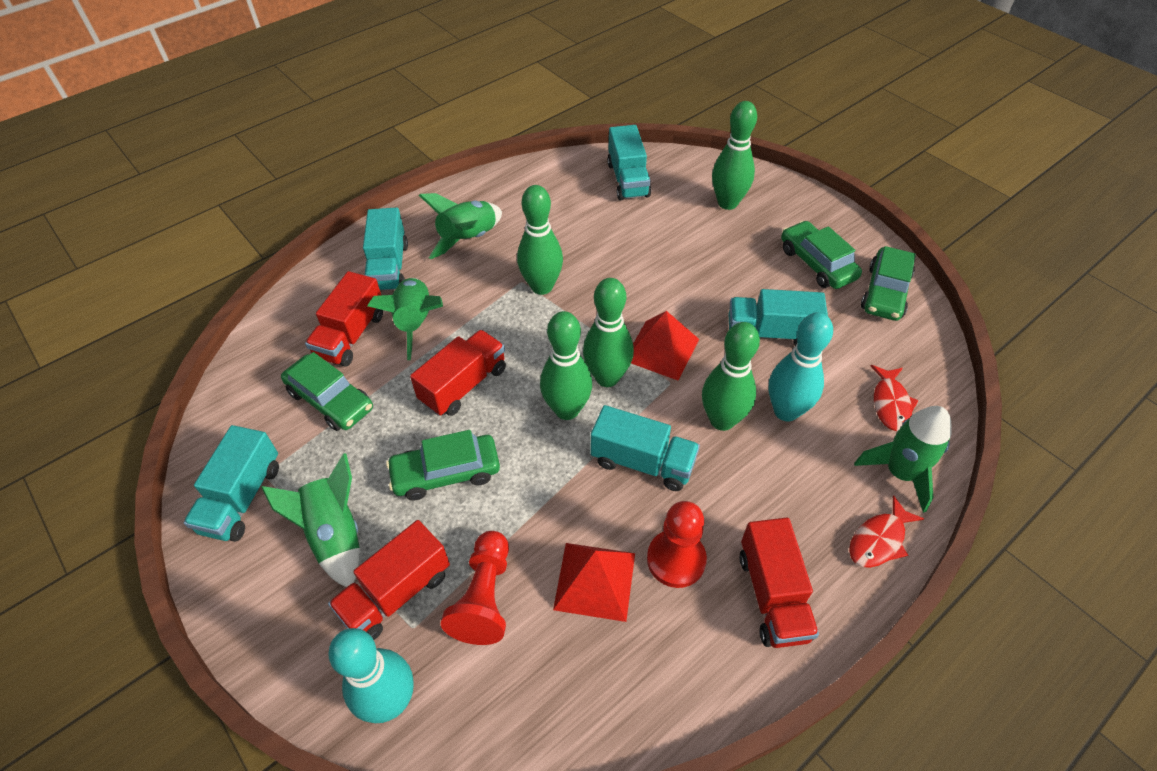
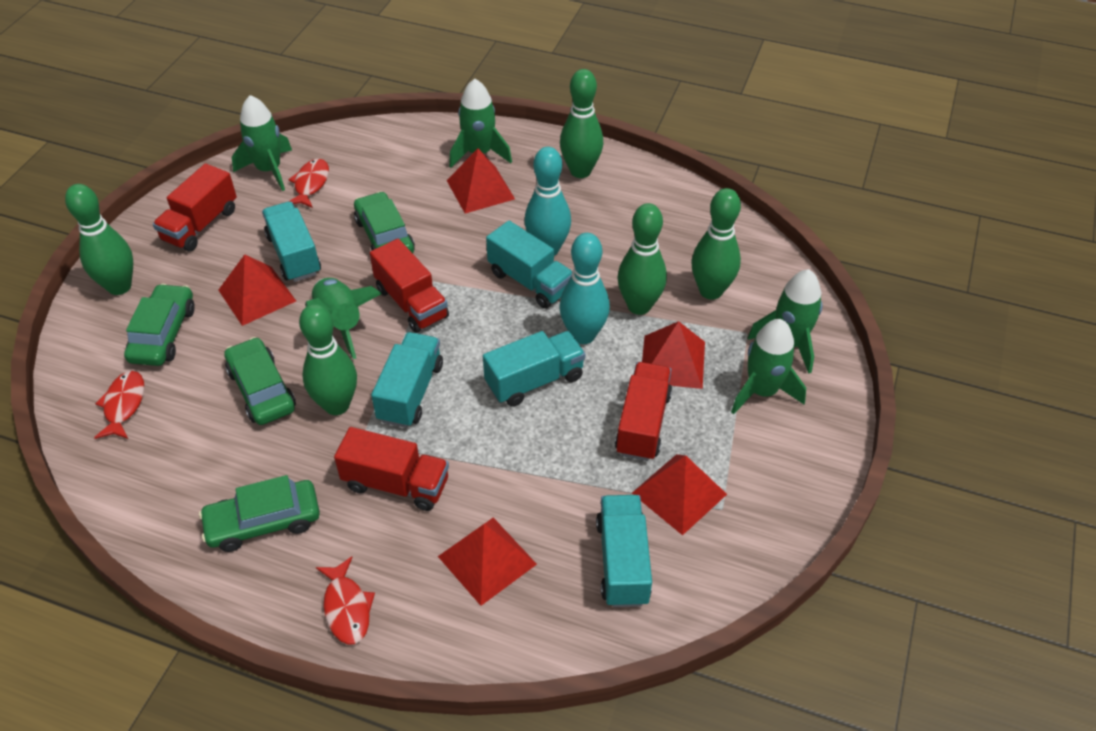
green rocket: 4 -> 5
red fish: 2 -> 3
red pawn: 2 -> 0
red pyramid: 2 -> 5

